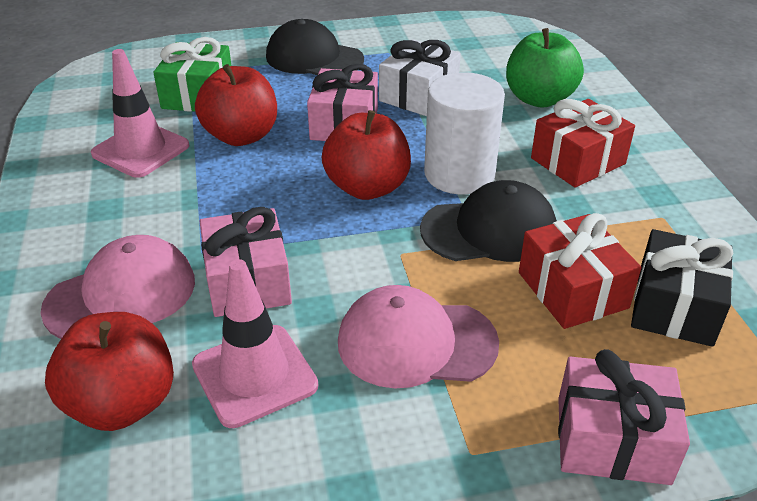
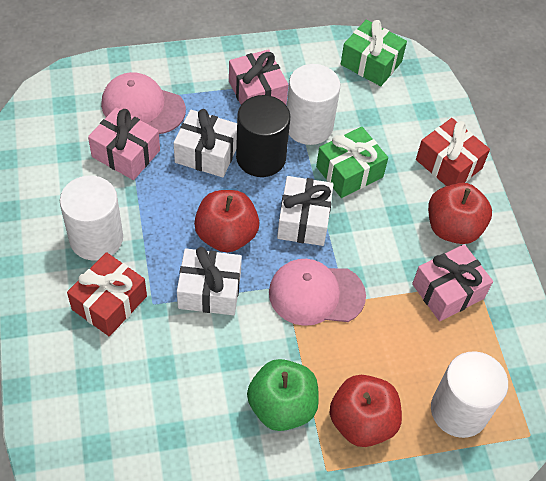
black cap: 2 -> 0
black cylinder: 0 -> 1
black gift: 1 -> 0
green gift: 1 -> 2
pink traffic cone: 2 -> 0
white cylinder: 1 -> 3
white gift: 1 -> 3

